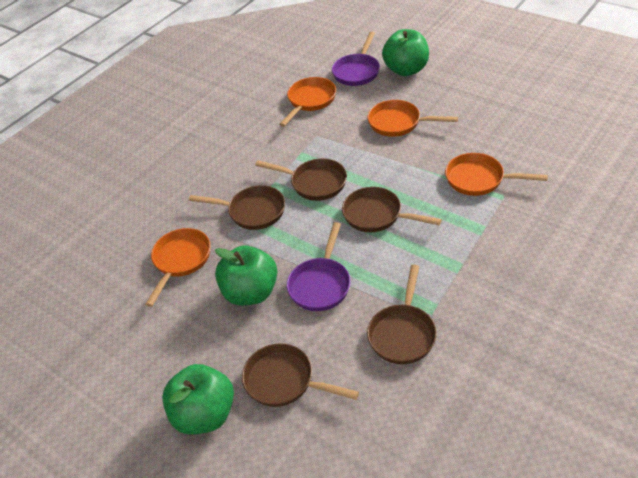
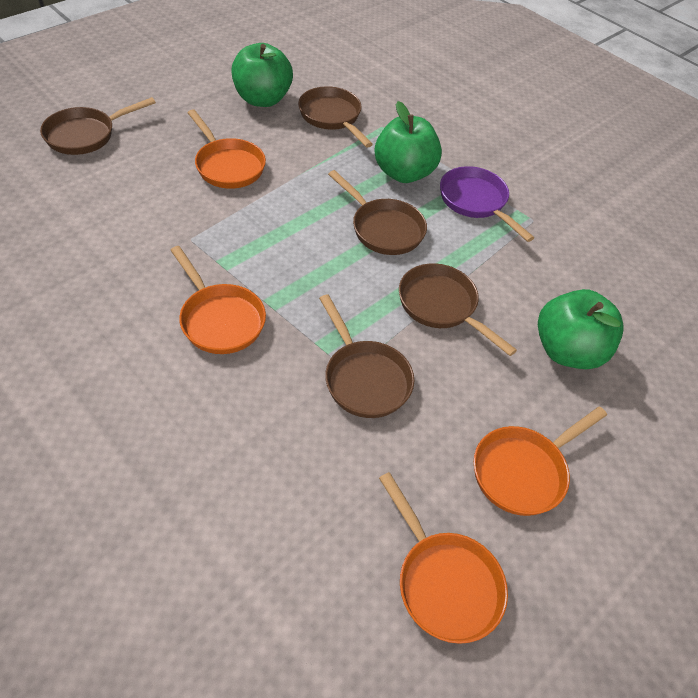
purple pan: 2 -> 1

